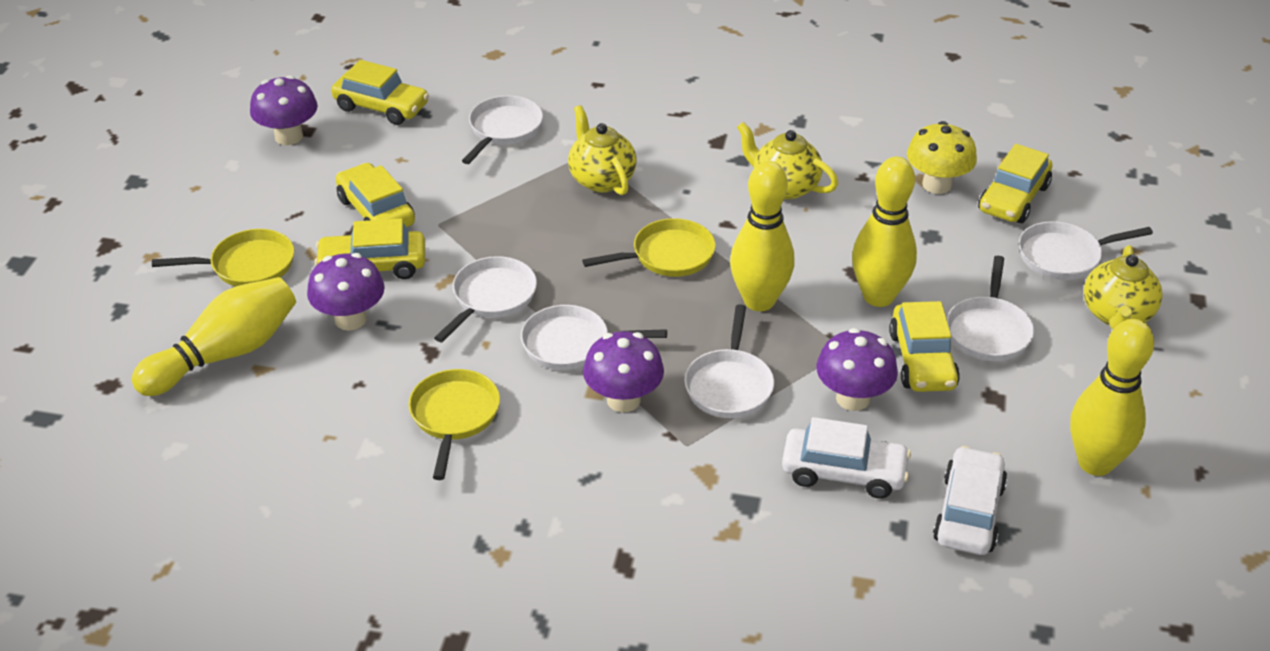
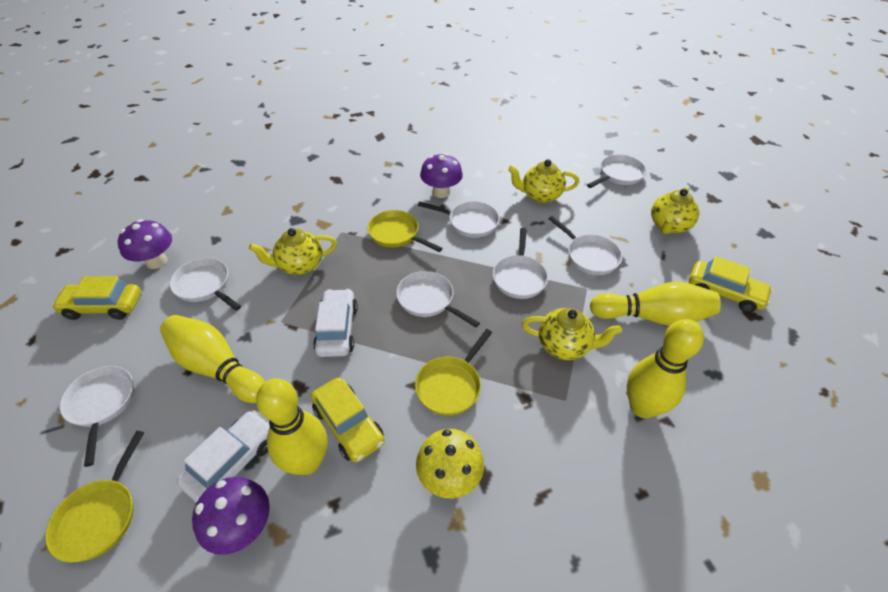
purple mushroom: 4 -> 3
white pan: 6 -> 7
yellow car: 5 -> 3
yellow teapot: 3 -> 4

